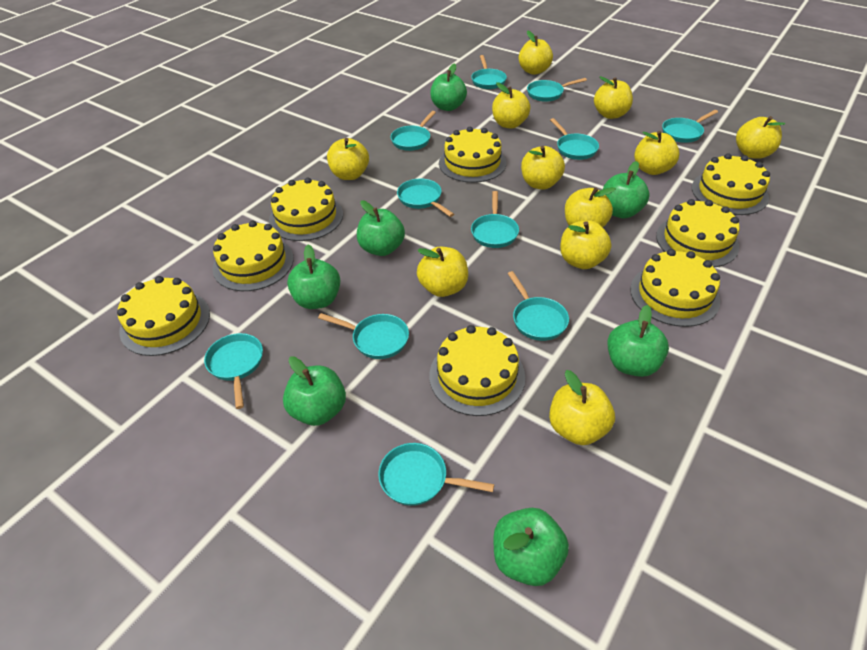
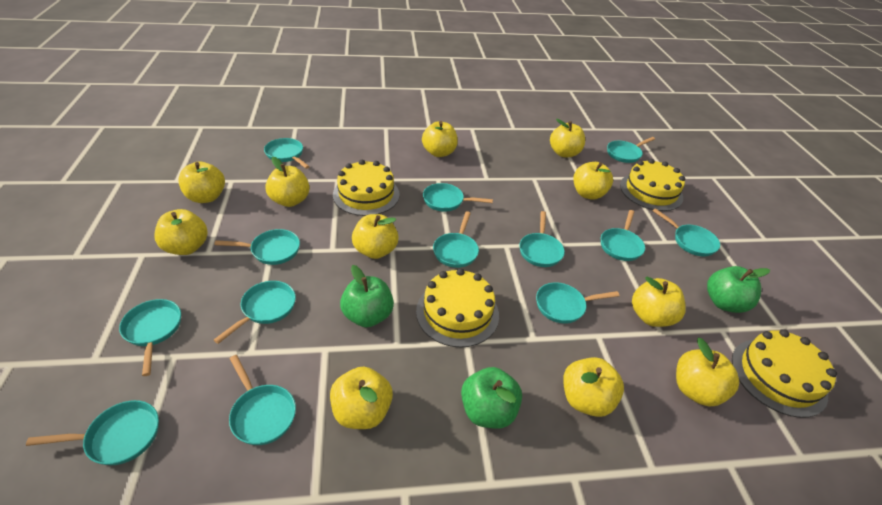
green apple: 7 -> 3
turquoise pan: 11 -> 13
yellow cake: 8 -> 4

